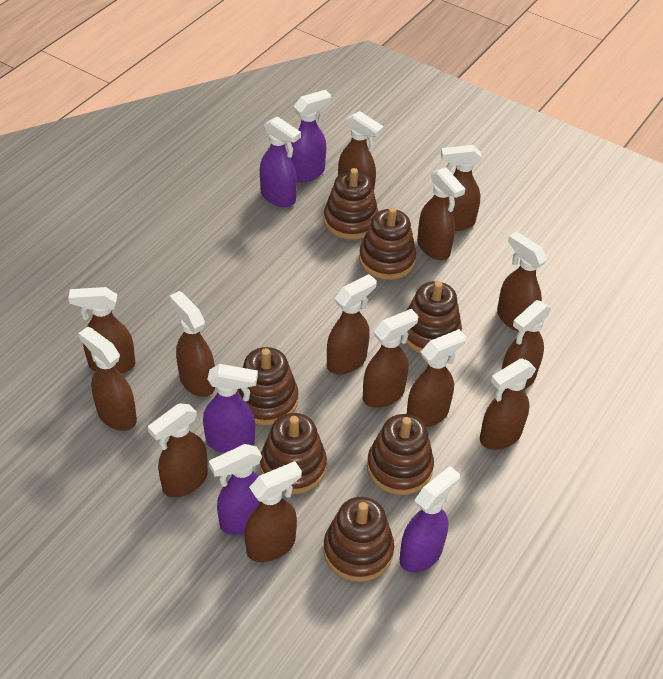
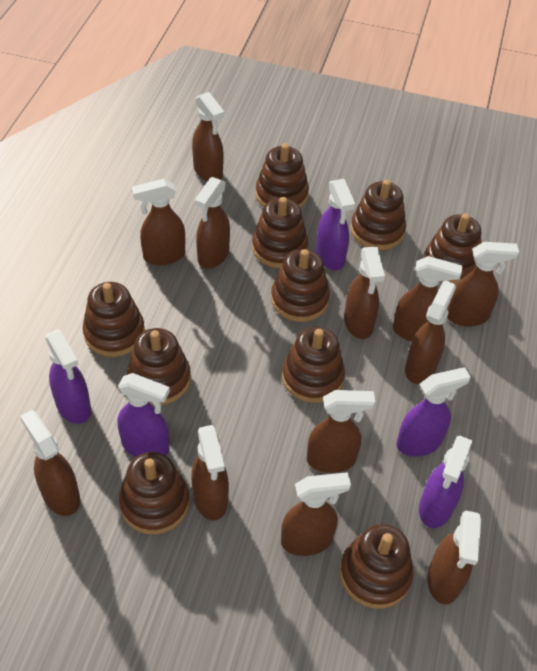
brown spray bottle: 14 -> 12
brown stacking toy: 7 -> 10

